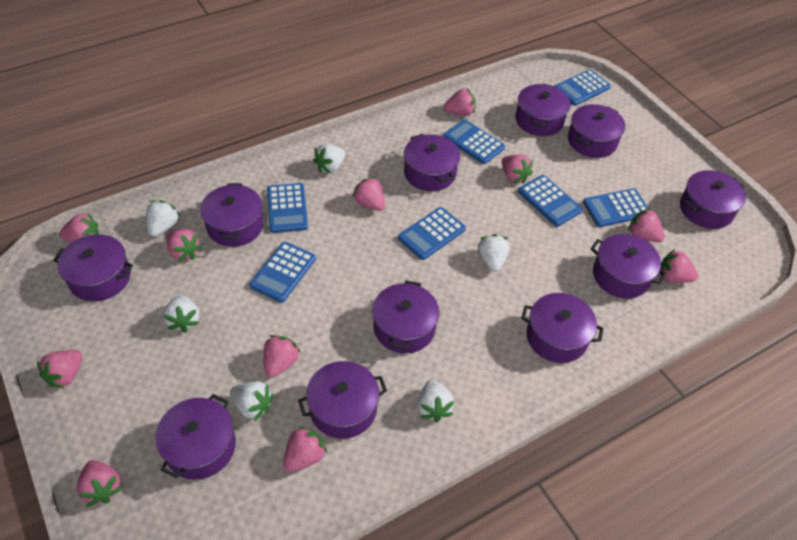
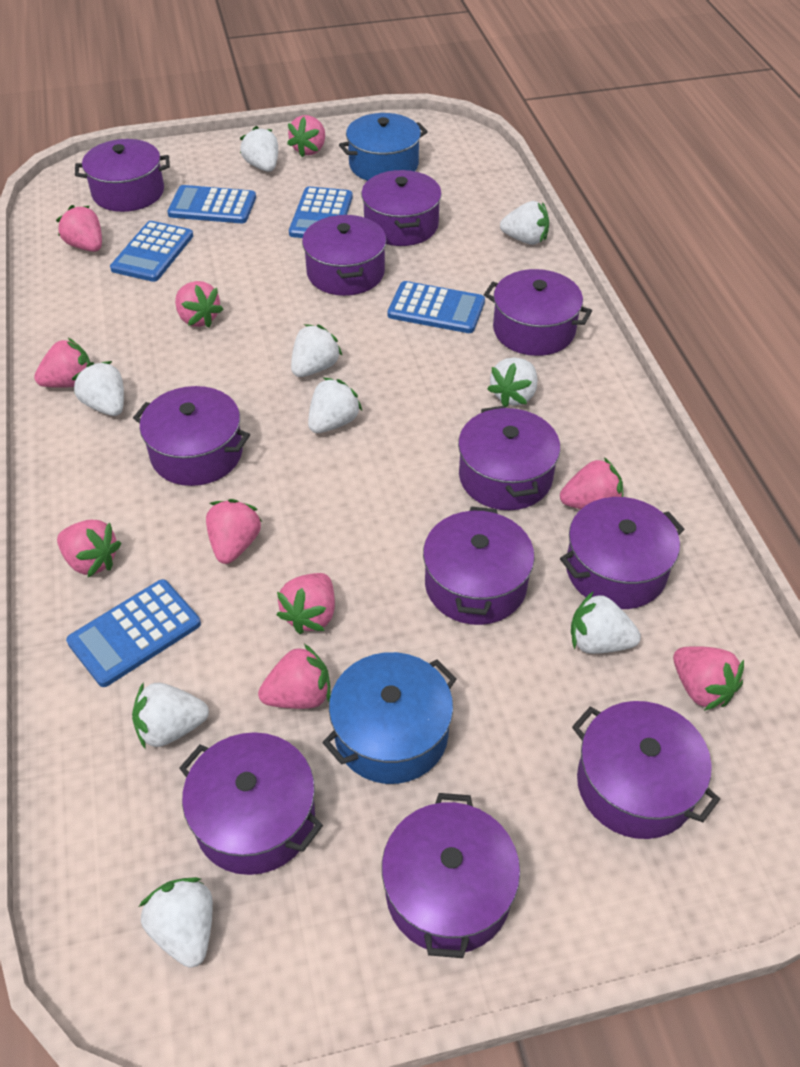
blue calculator: 7 -> 5
blue pot: 0 -> 2
pink strawberry: 11 -> 10
white strawberry: 6 -> 9

